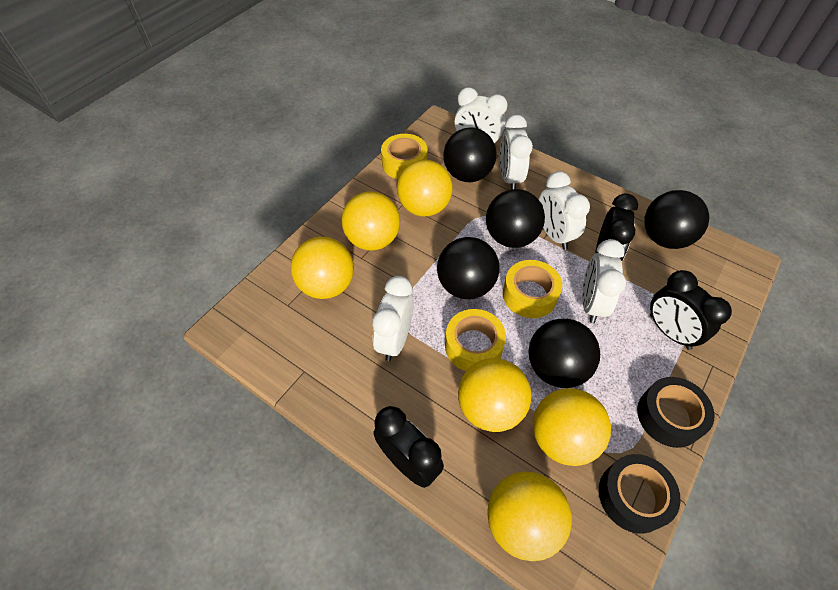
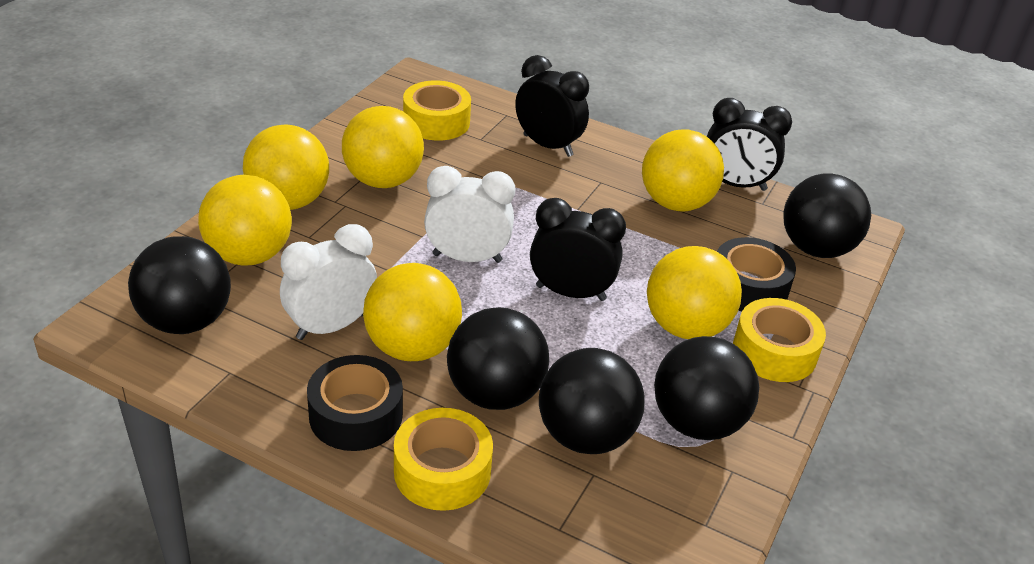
white clock: 5 -> 2

